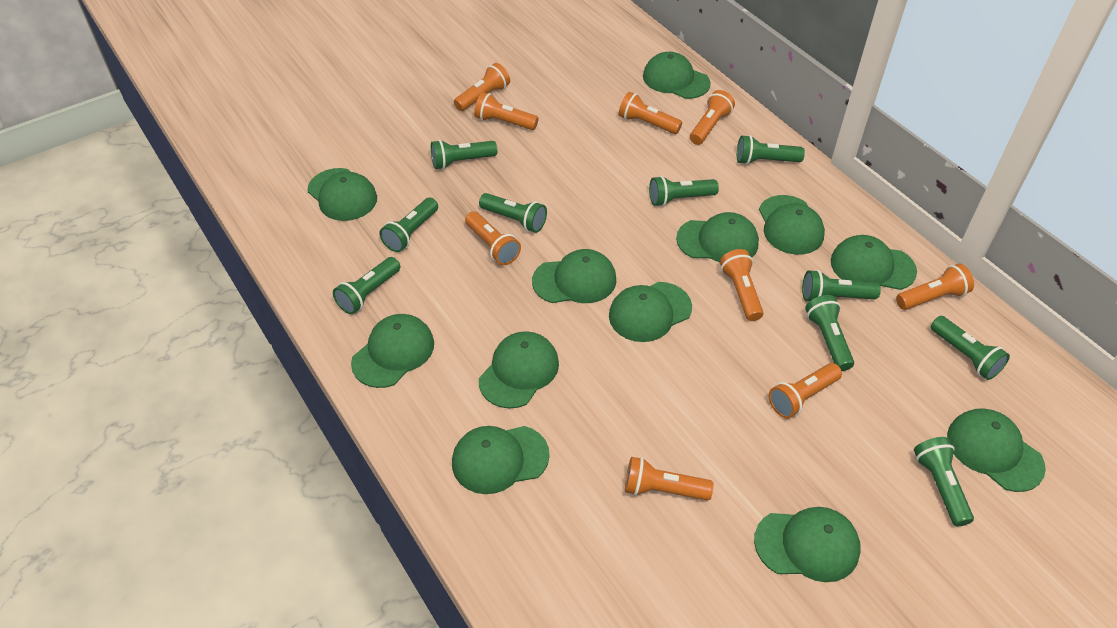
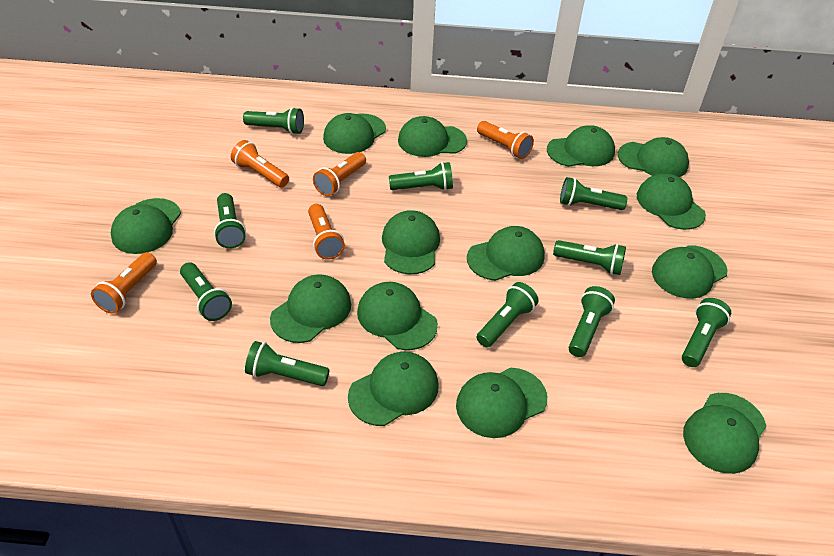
green cap: 12 -> 14
orange flashlight: 9 -> 5

